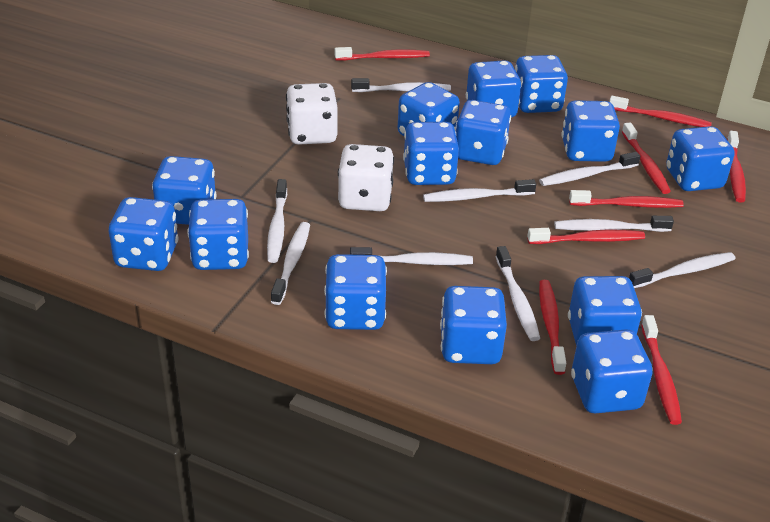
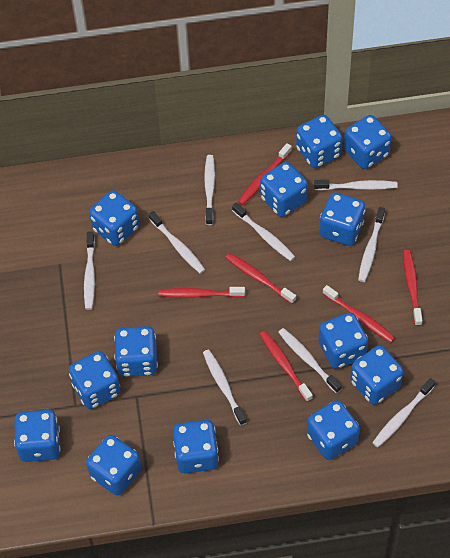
blue dice: 14 -> 13
red toothbrush: 8 -> 6
white dice: 2 -> 0

